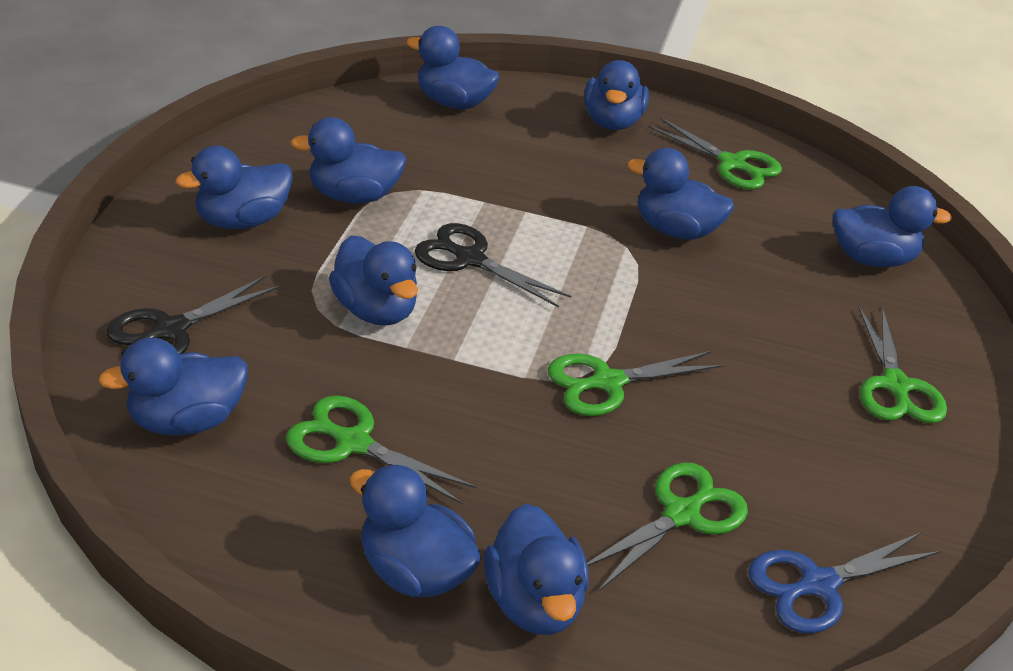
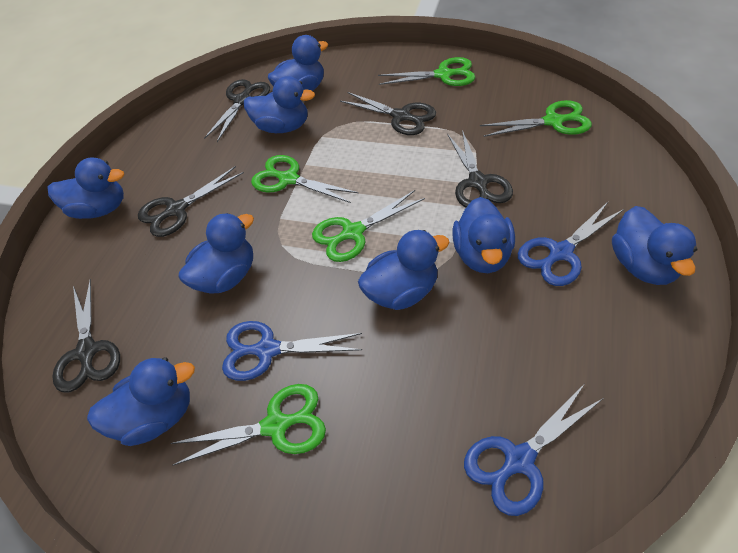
black scissors: 2 -> 5
blue duck: 10 -> 8
blue scissors: 1 -> 3

